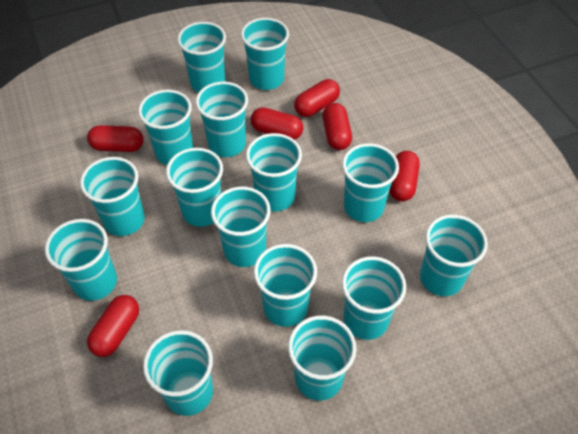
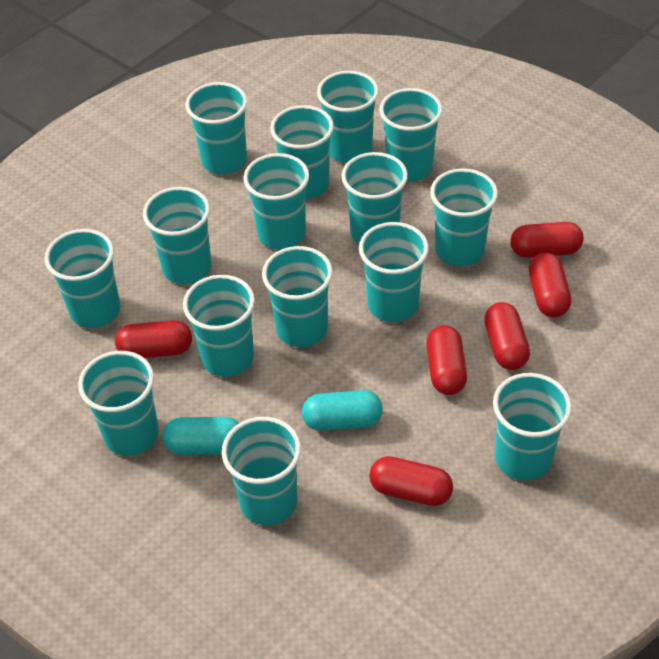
turquoise capsule: 0 -> 2

